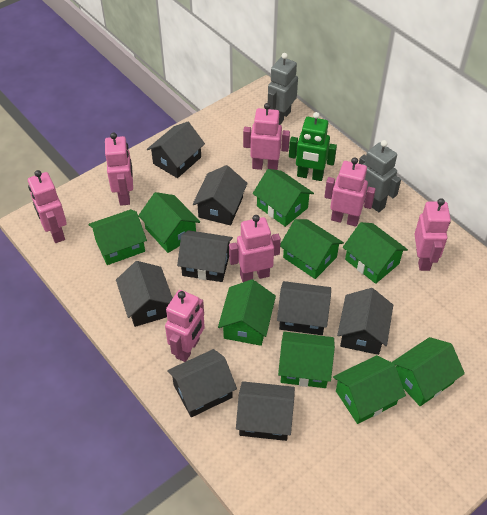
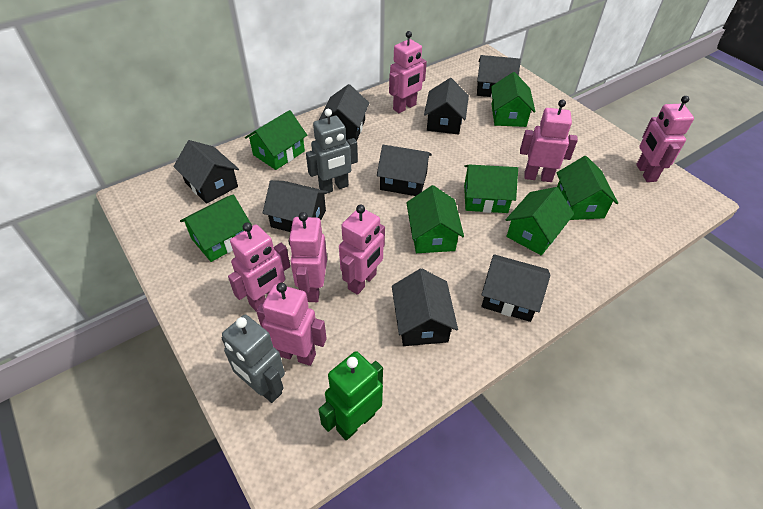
green house: 9 -> 7

